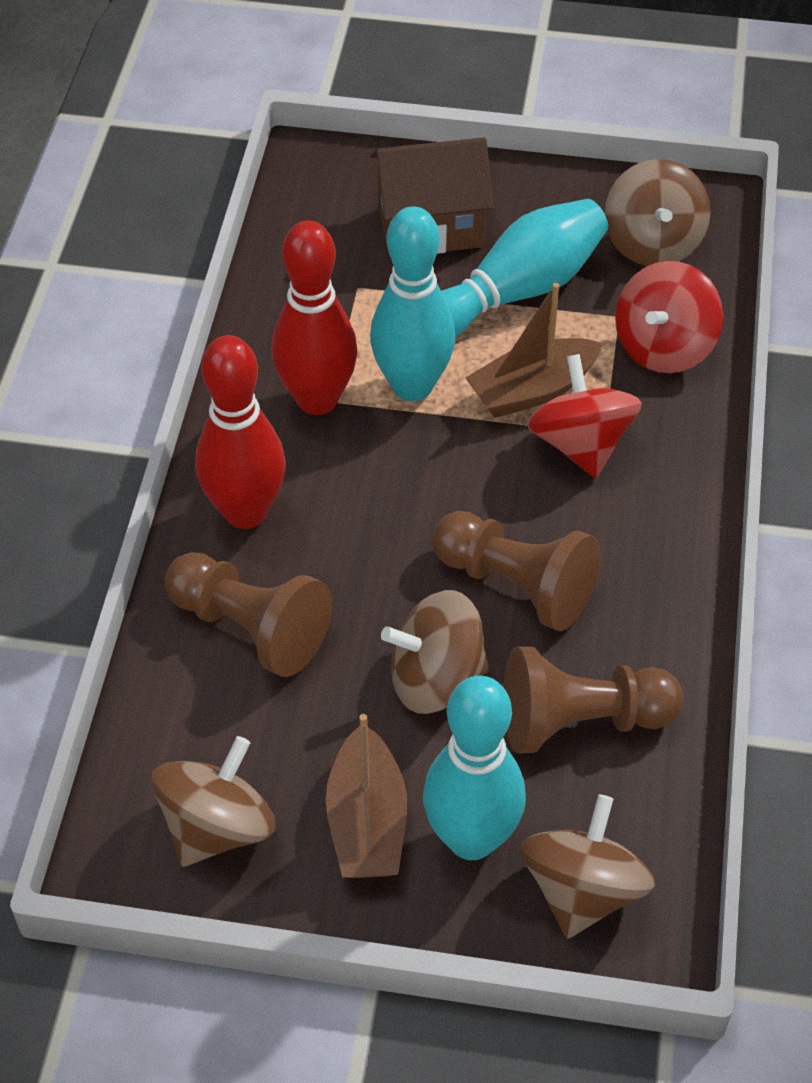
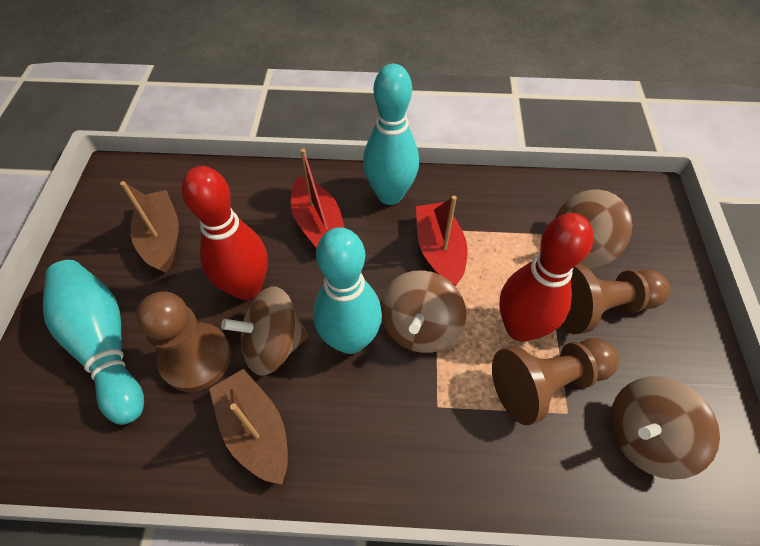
brown house: 1 -> 0
red boat: 0 -> 2
red spinning top: 2 -> 0

